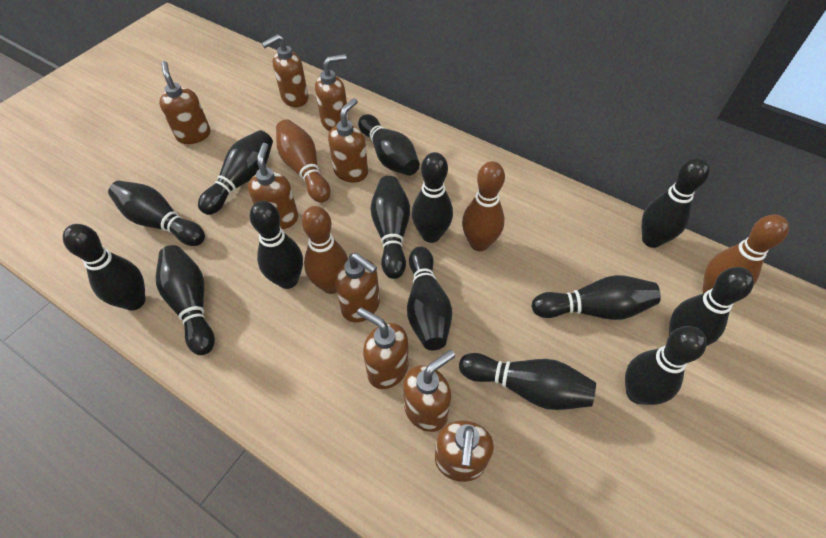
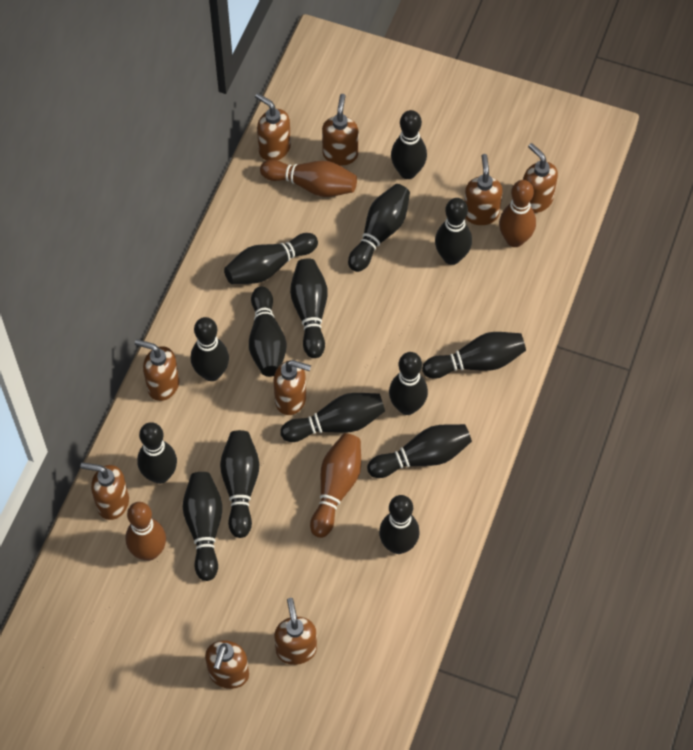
black bowling pin: 14 -> 15

